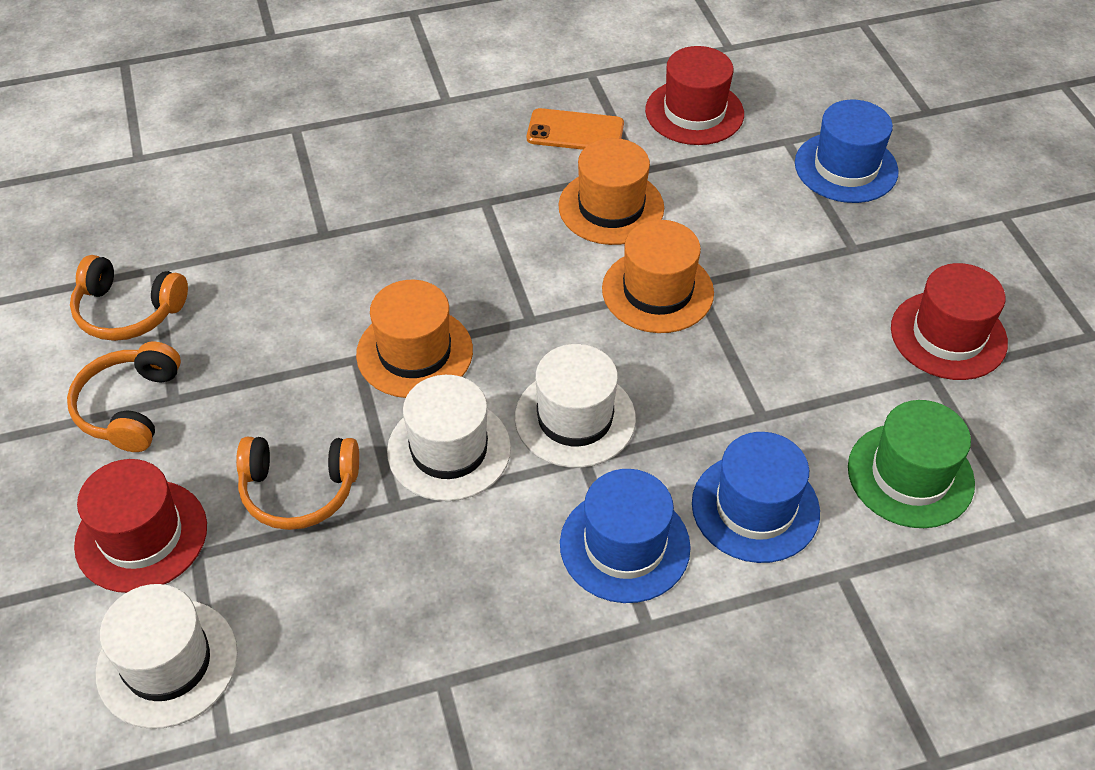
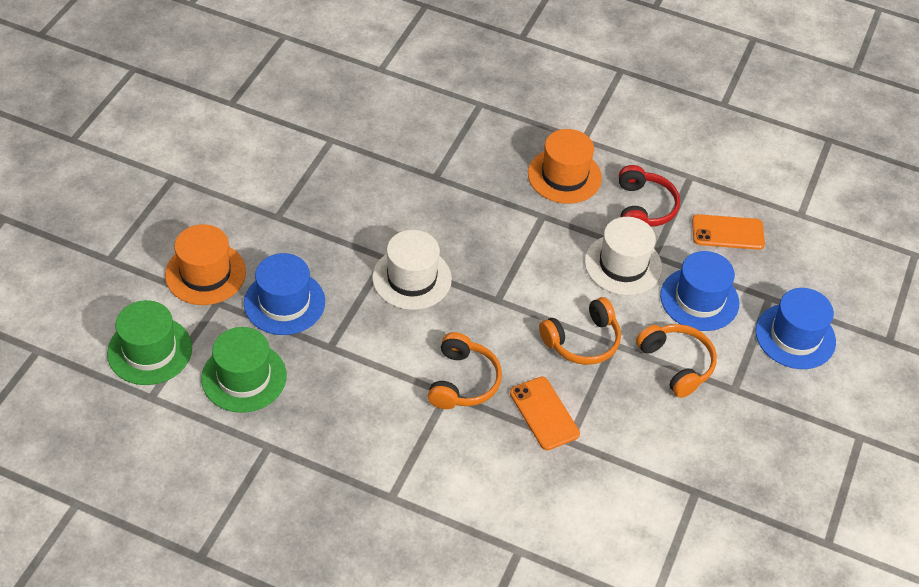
green hat: 1 -> 2
orange hat: 3 -> 2
orange phone: 1 -> 2
red hat: 3 -> 0
red headphones: 0 -> 1
white hat: 3 -> 2

